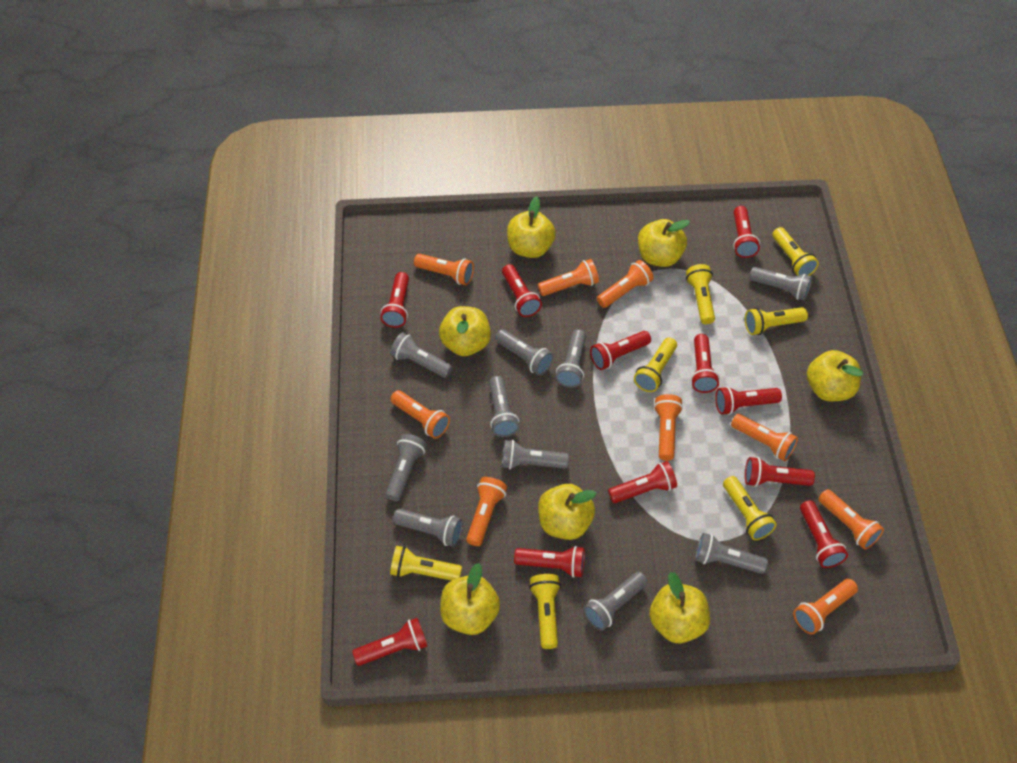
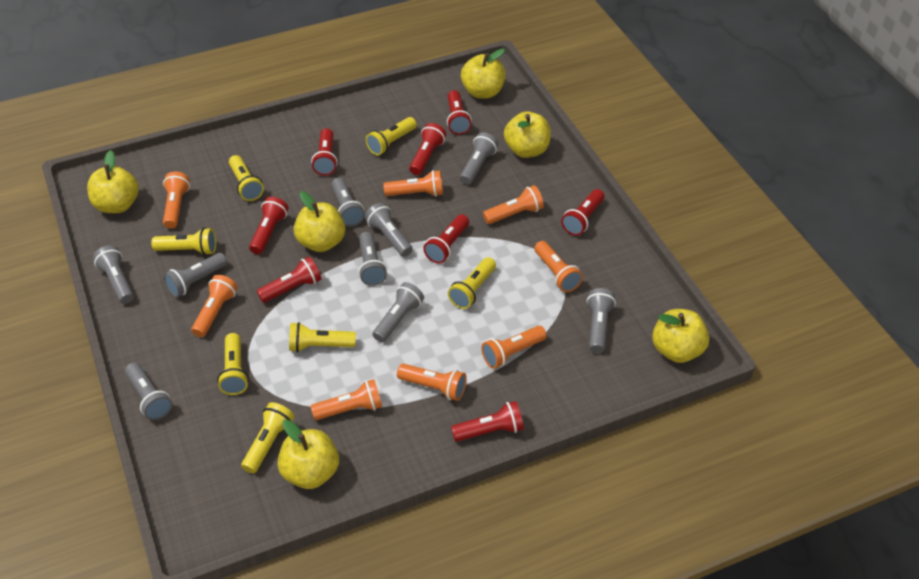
grey flashlight: 10 -> 9
orange flashlight: 9 -> 8
red flashlight: 11 -> 8
yellow apple: 7 -> 6

